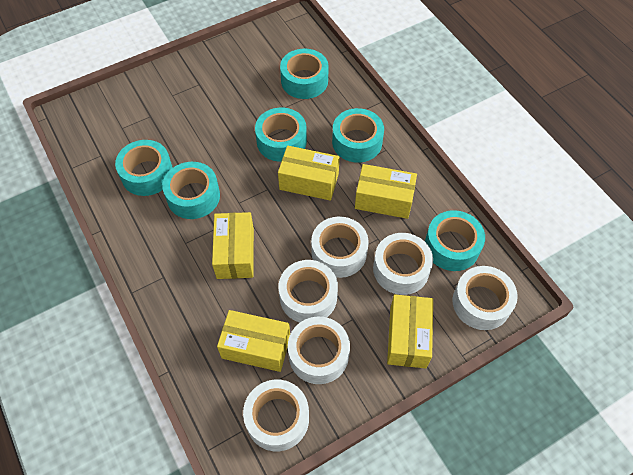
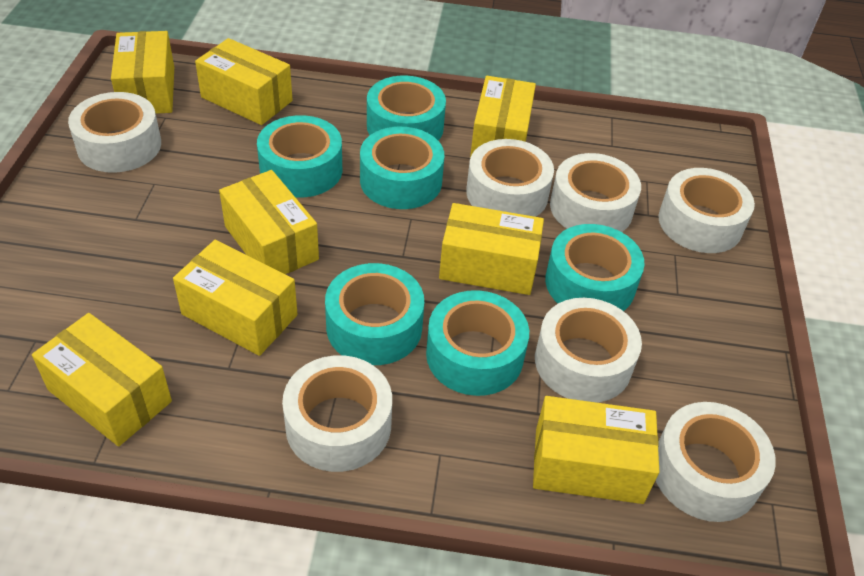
white tape: 6 -> 7
yellow box: 5 -> 8

